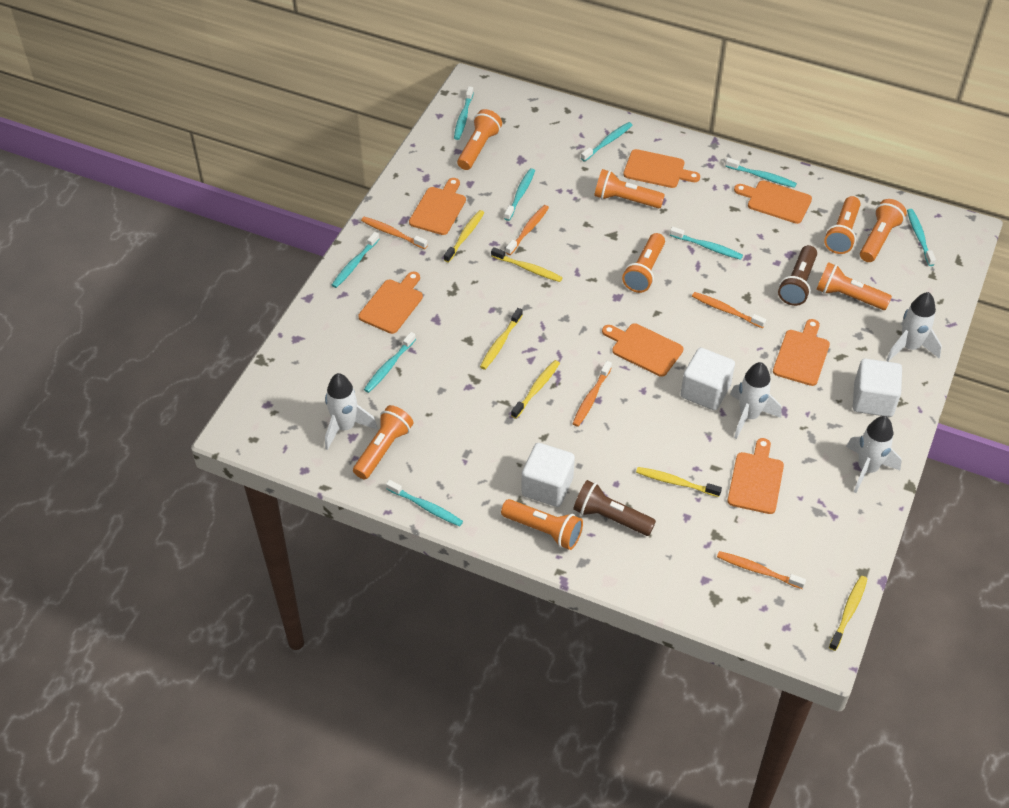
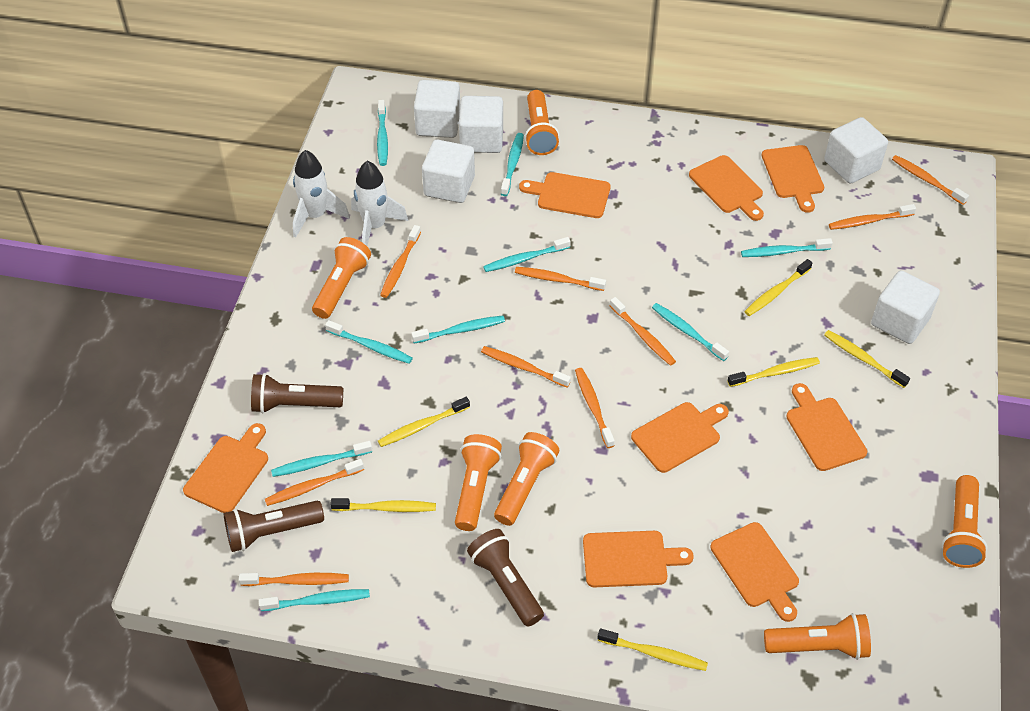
brown flashlight: 2 -> 3
orange cutting board: 7 -> 8
orange flashlight: 8 -> 6
orange toothbrush: 5 -> 9
white cube: 3 -> 5
white rocket: 4 -> 2

